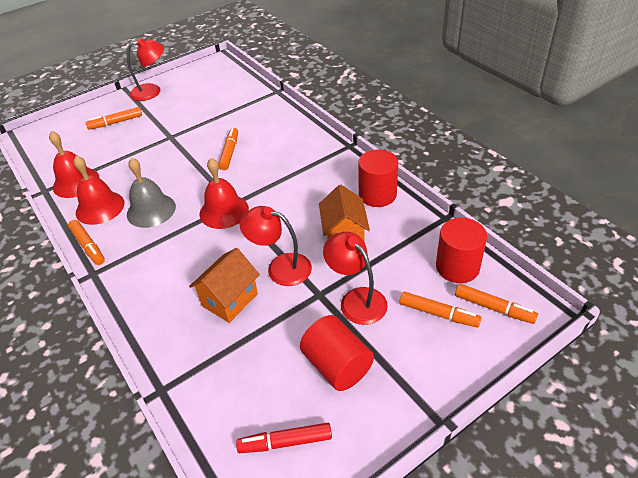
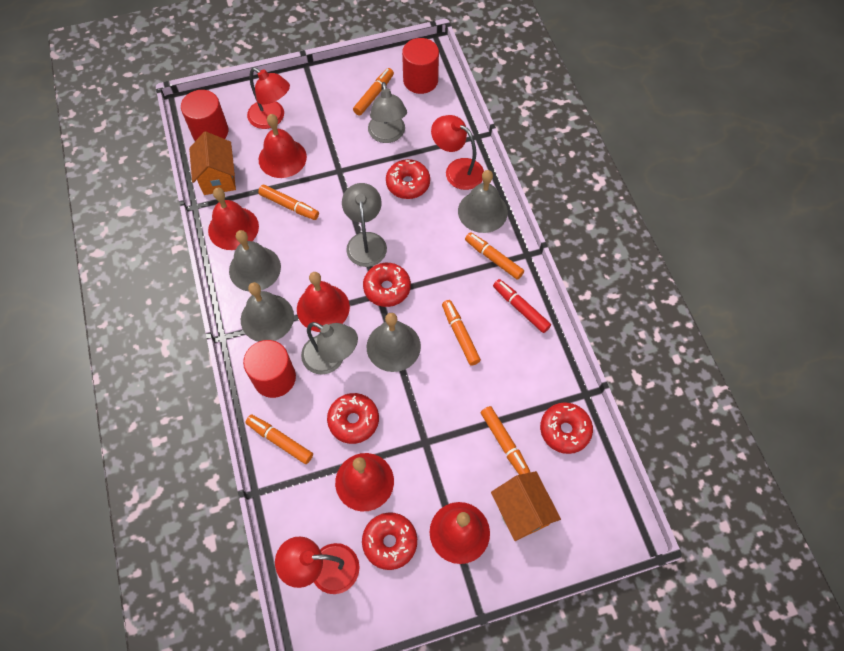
grey bell: 1 -> 4
grey lamp: 0 -> 3
orange marker: 5 -> 6
red bell: 3 -> 5
red donut: 0 -> 5

